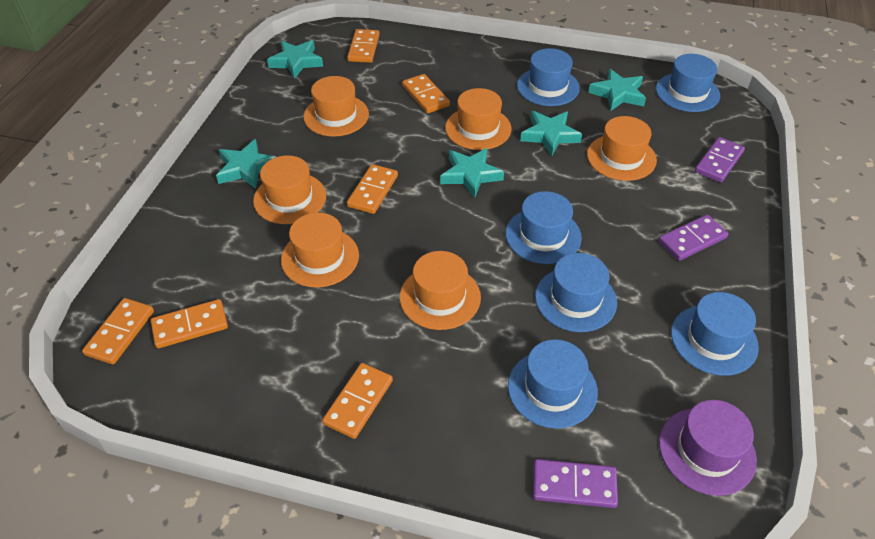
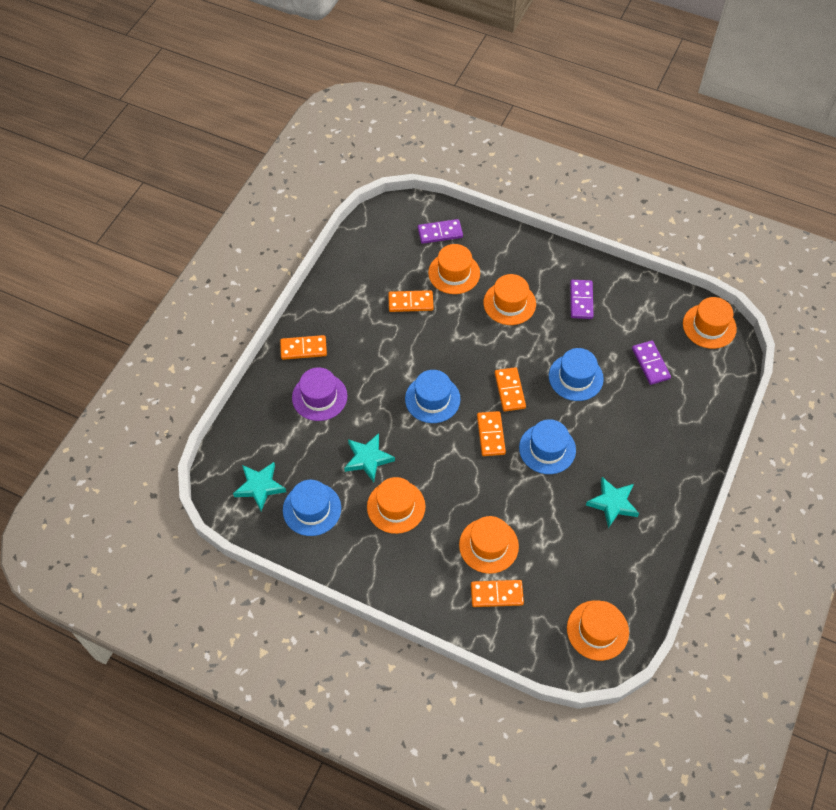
blue hat: 6 -> 4
orange domino: 6 -> 5
turquoise star: 5 -> 3

